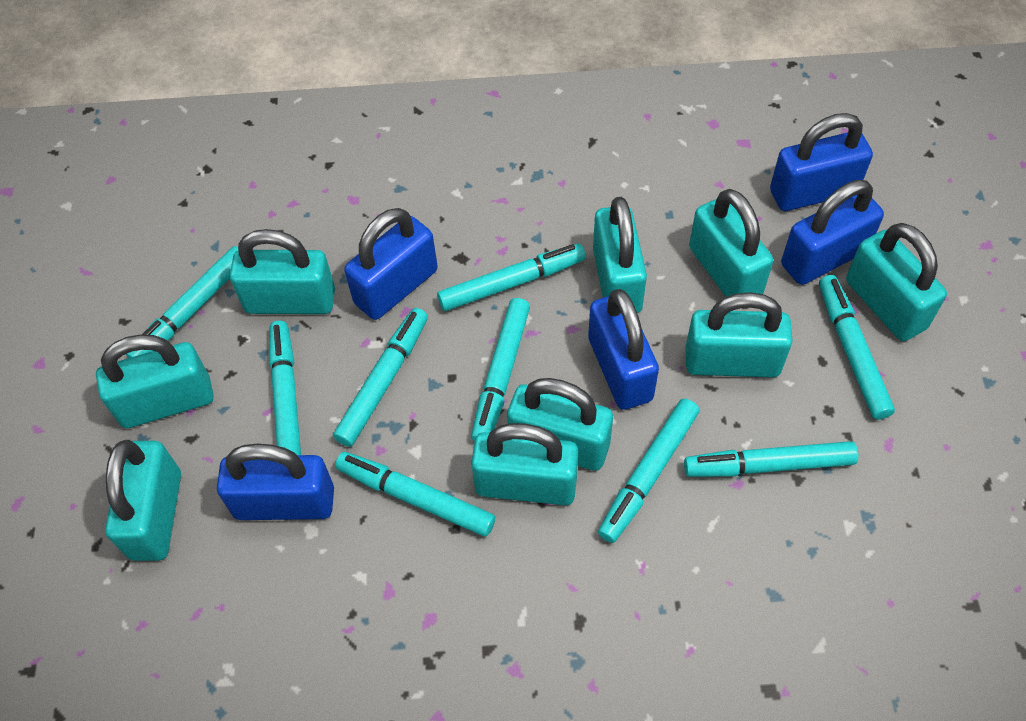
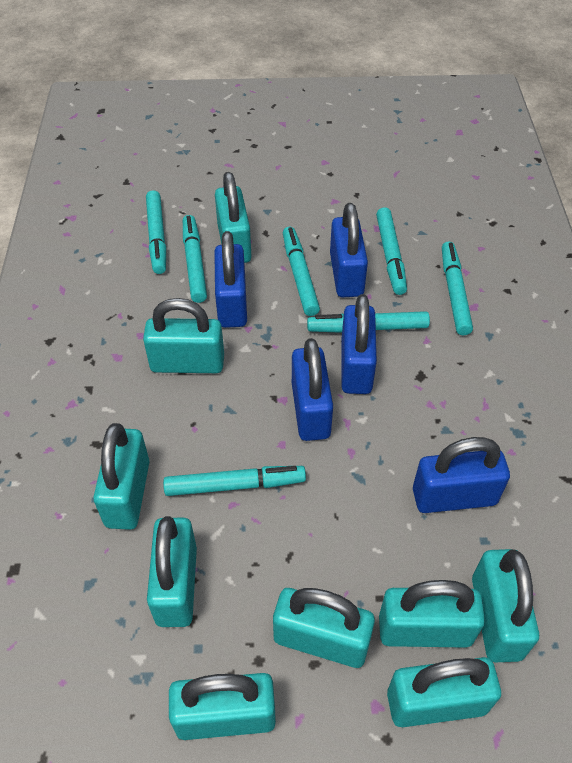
turquoise marker: 9 -> 7

